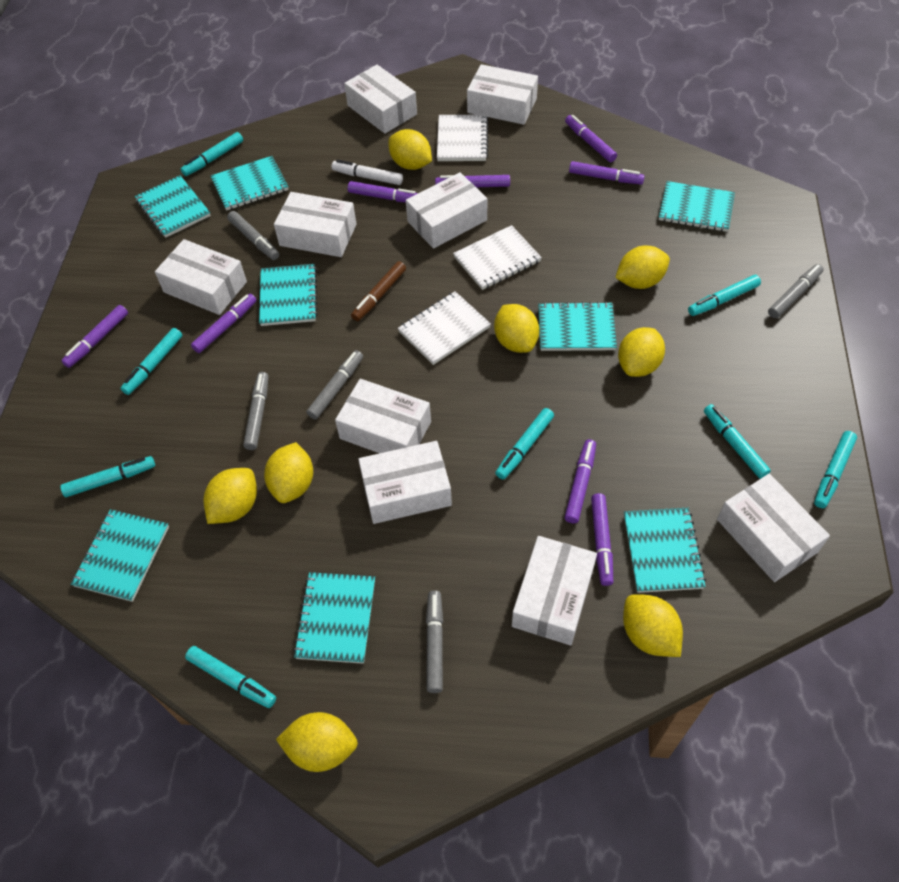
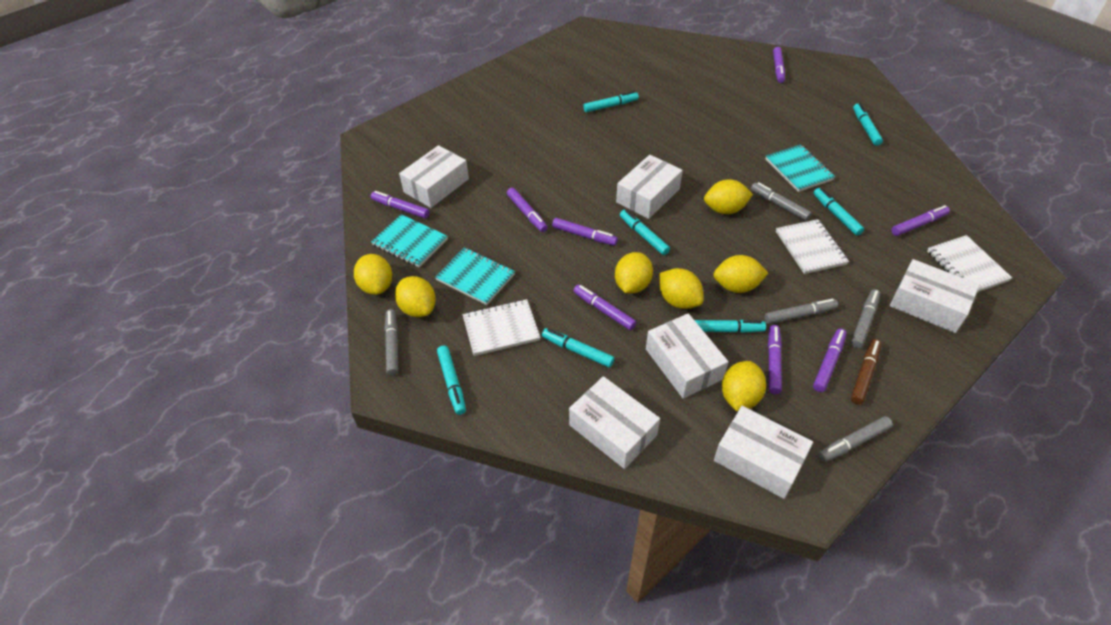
turquoise marker: 8 -> 7
turquoise notebook: 8 -> 3
white box: 9 -> 6
white marker: 1 -> 0
yellow lemon: 8 -> 7

